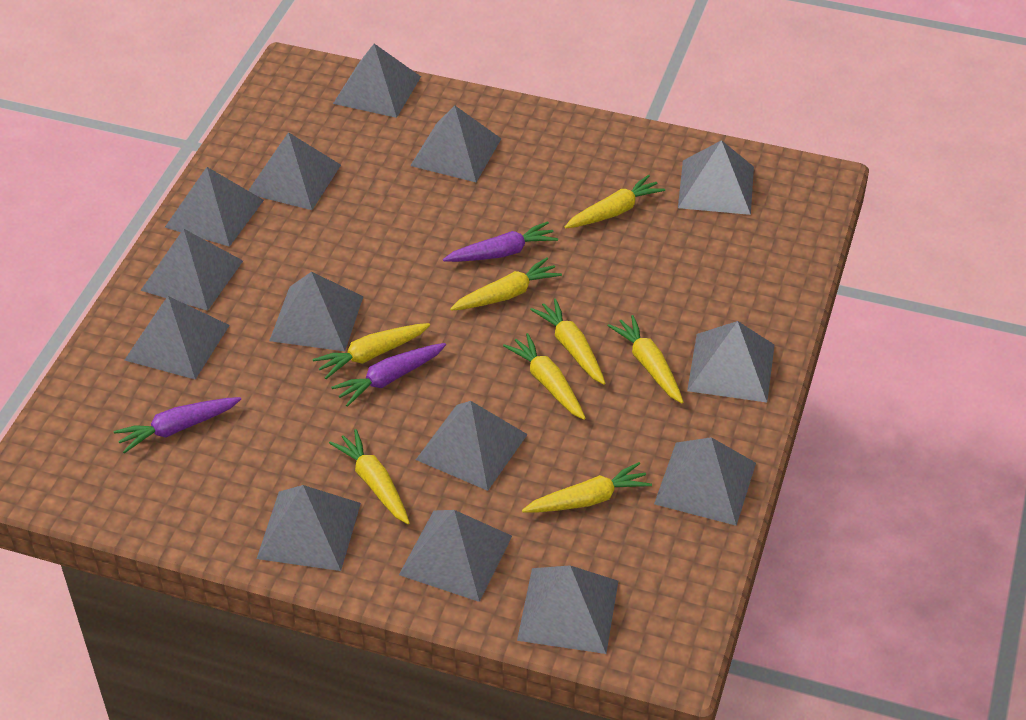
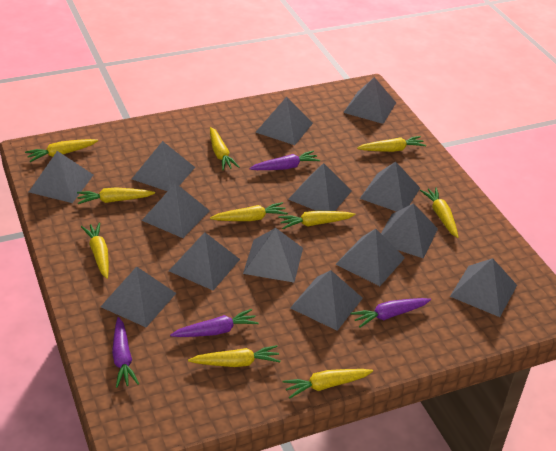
purple carrot: 3 -> 4
yellow carrot: 8 -> 10

